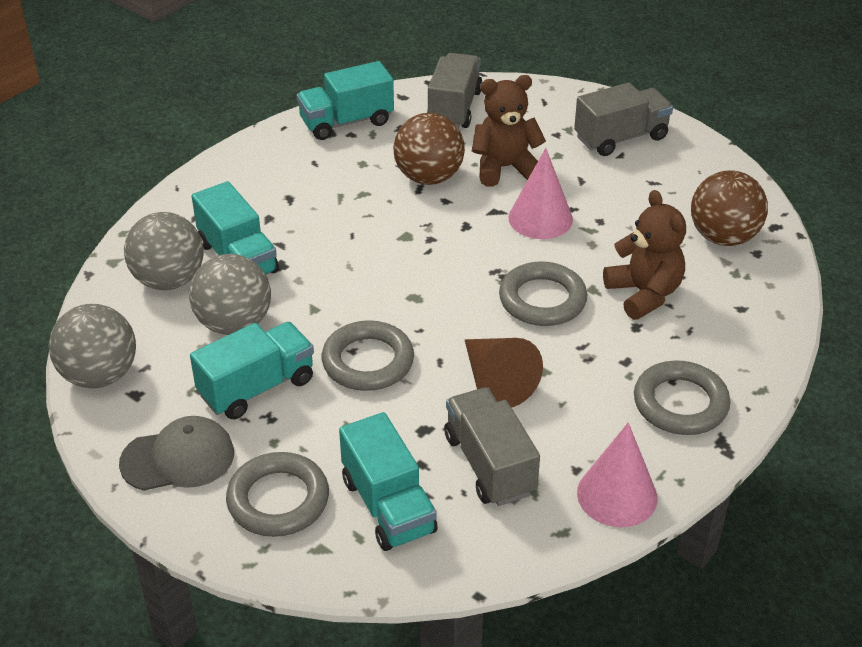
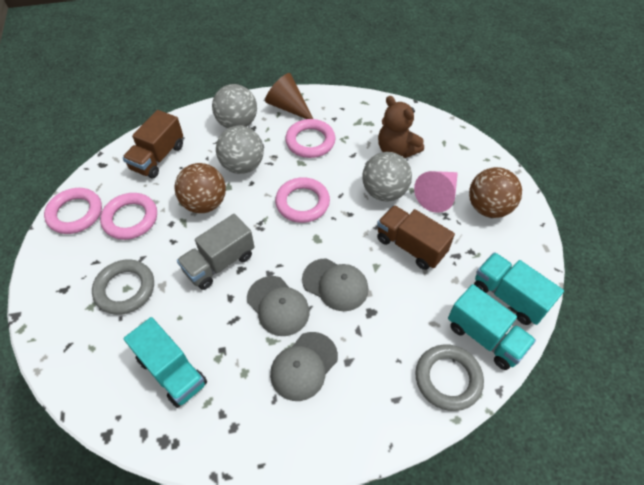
brown teddy bear: 2 -> 1
brown truck: 0 -> 2
grey cap: 1 -> 3
grey ring: 4 -> 2
grey truck: 3 -> 1
pink cone: 2 -> 1
pink ring: 0 -> 4
turquoise truck: 4 -> 3

